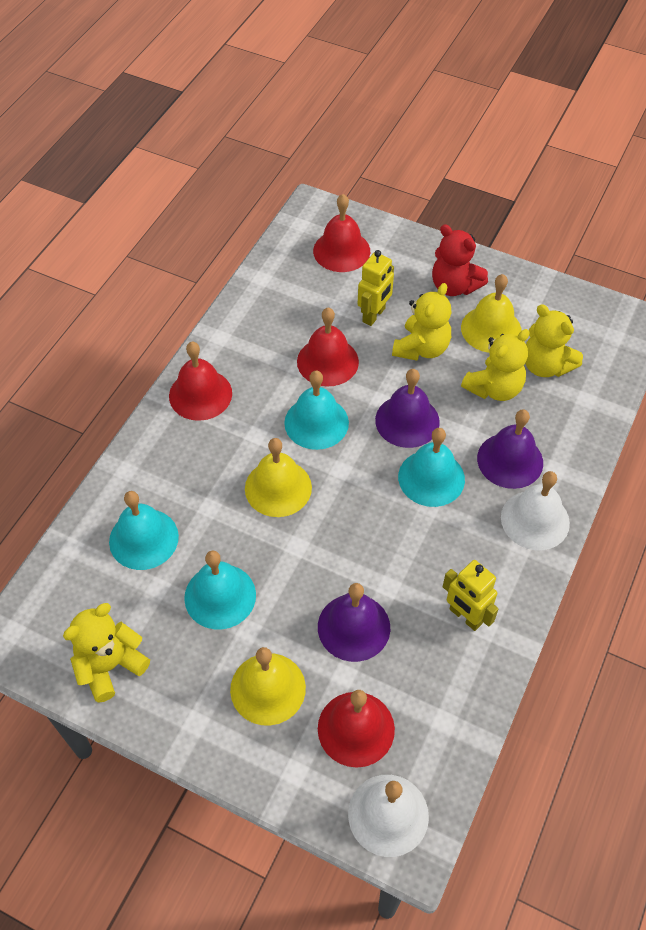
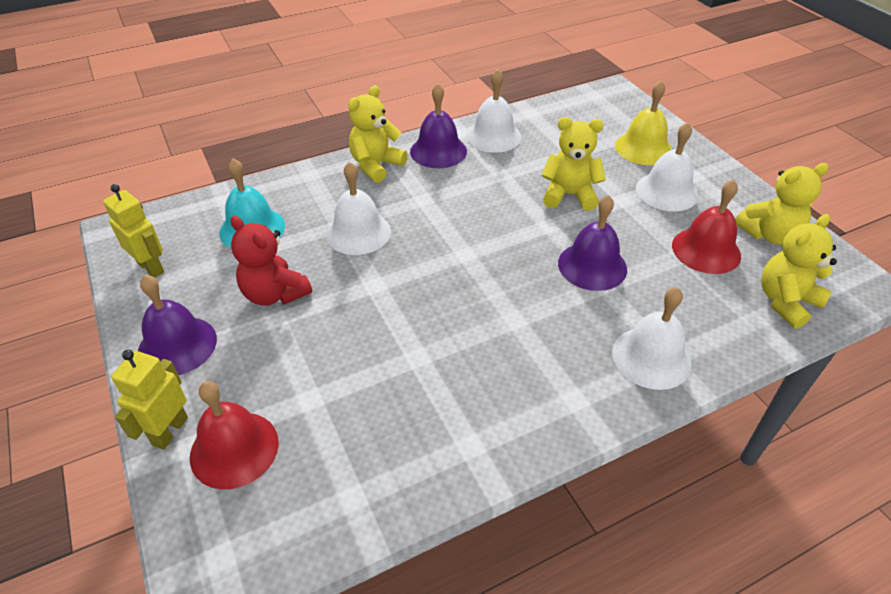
red bell: 4 -> 2
turquoise bell: 4 -> 1
white bell: 2 -> 4
yellow bell: 3 -> 1

